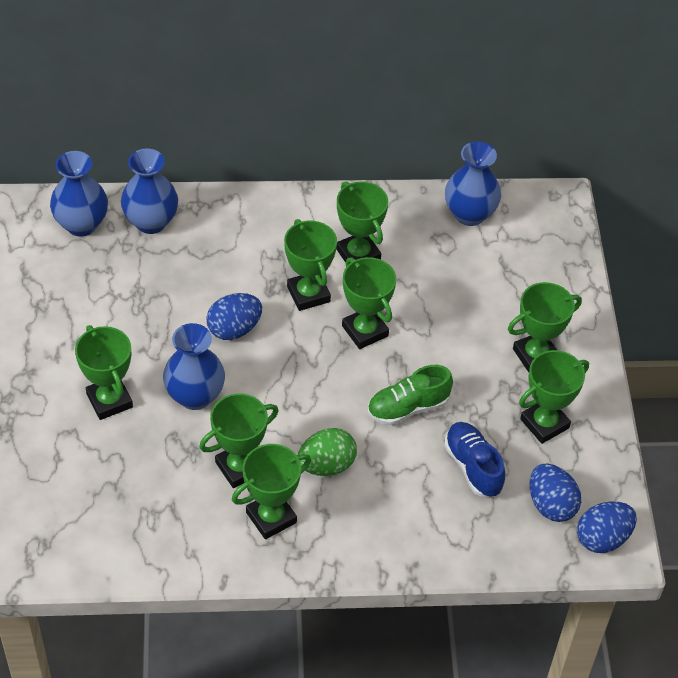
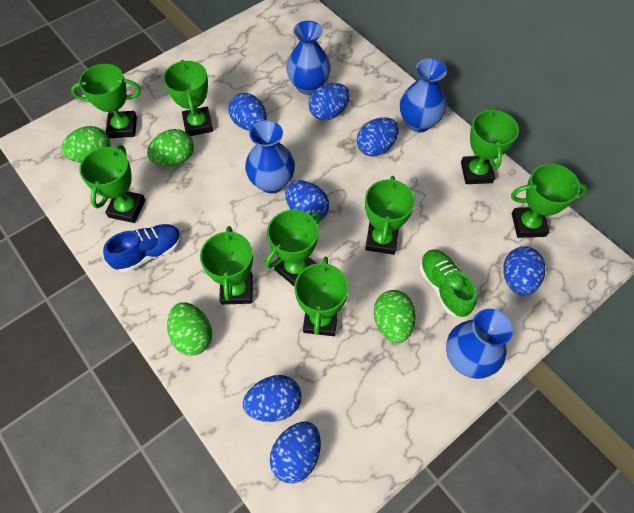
blue egg: 3 -> 7
green egg: 1 -> 4
green trophy: 8 -> 9

